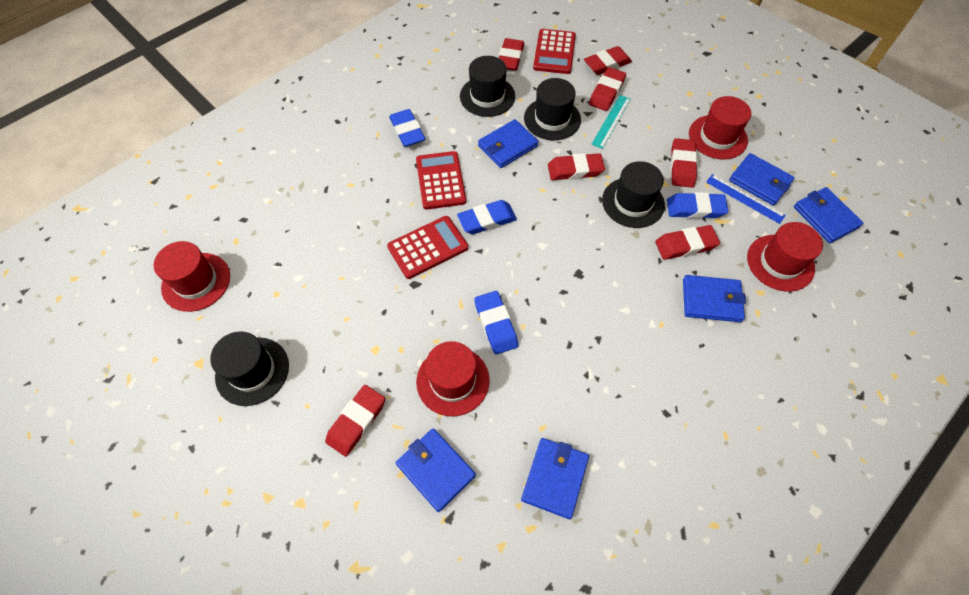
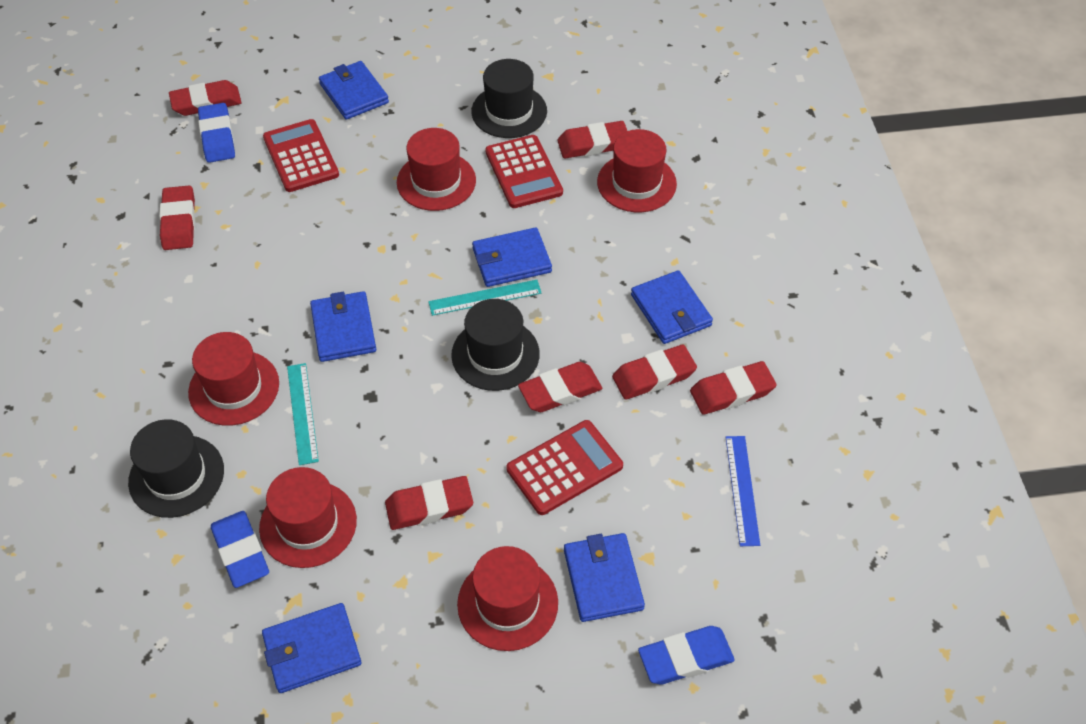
black hat: 4 -> 3
blue eraser: 4 -> 3
red hat: 4 -> 5
turquoise ruler: 1 -> 2

